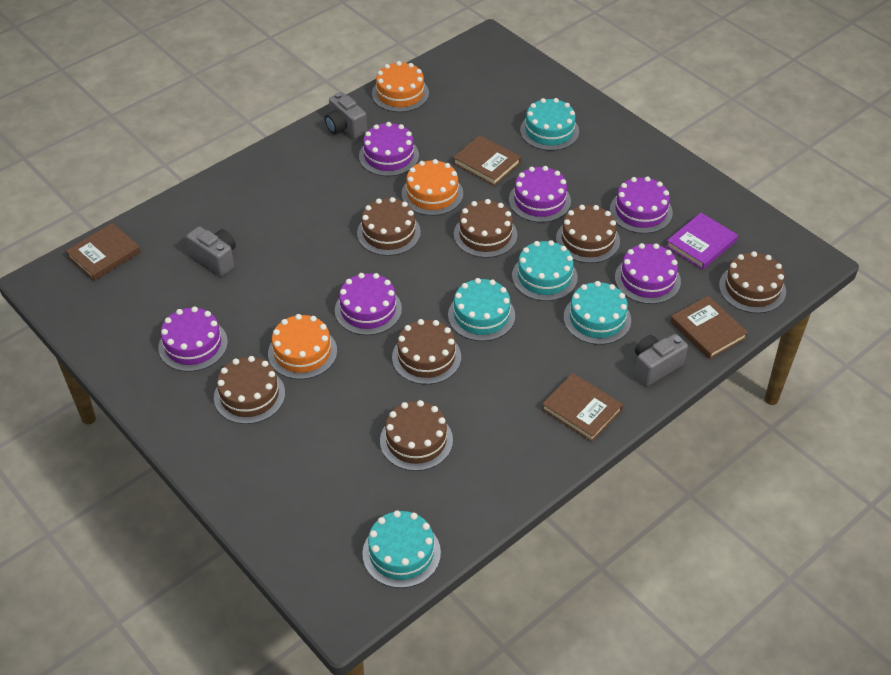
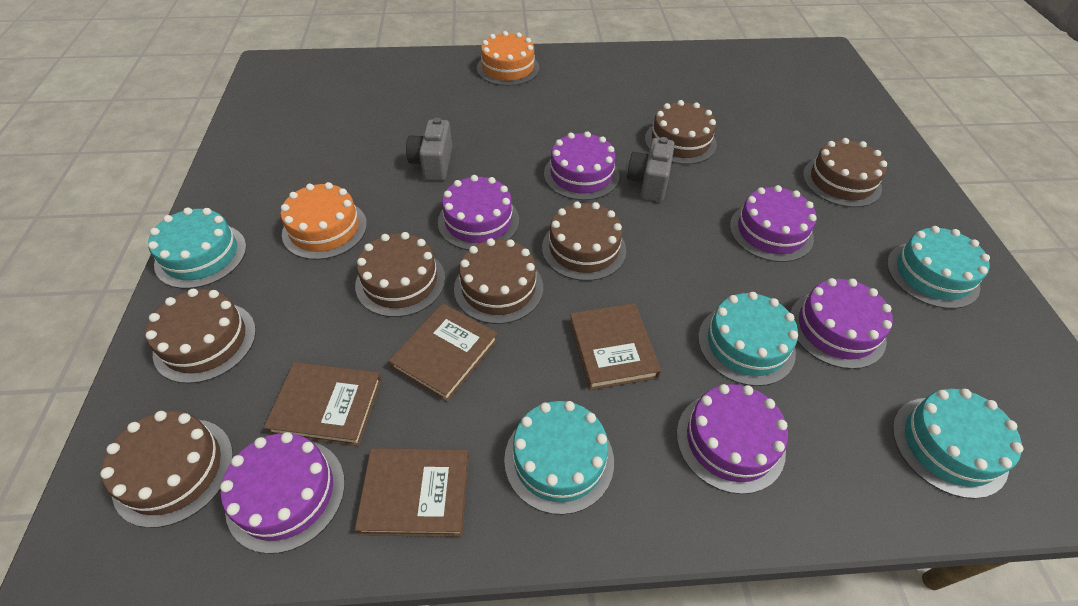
grey camera: 3 -> 2
orange cake: 3 -> 2
purple book: 1 -> 0

